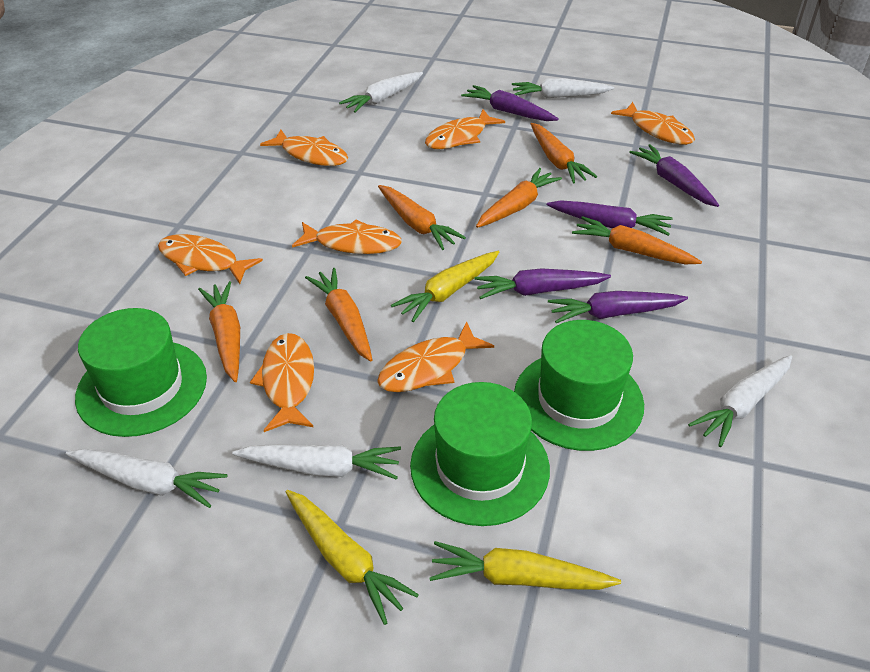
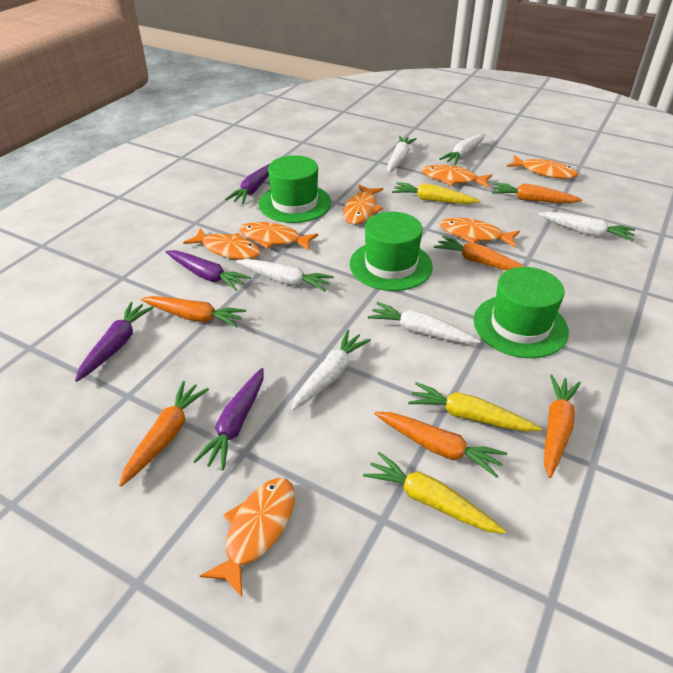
purple carrot: 5 -> 4
white carrot: 5 -> 6

